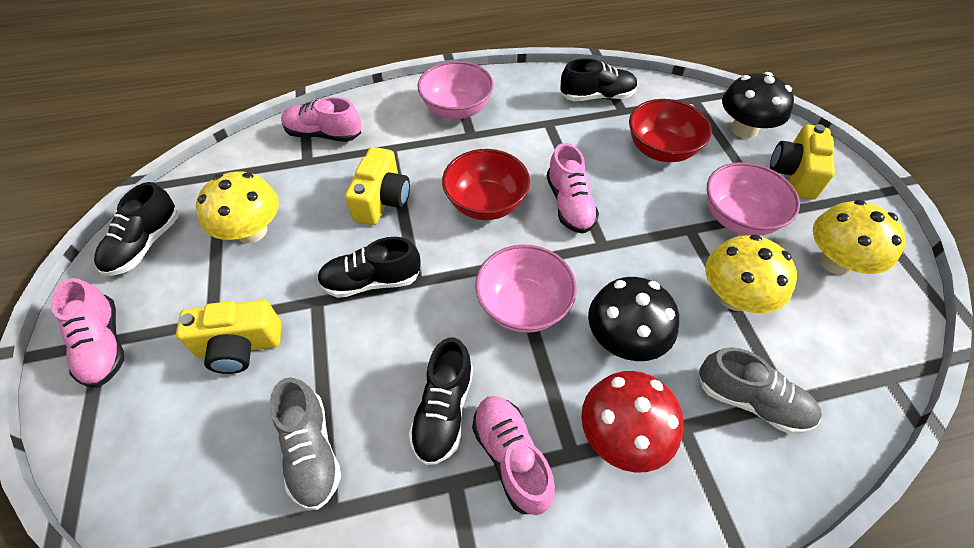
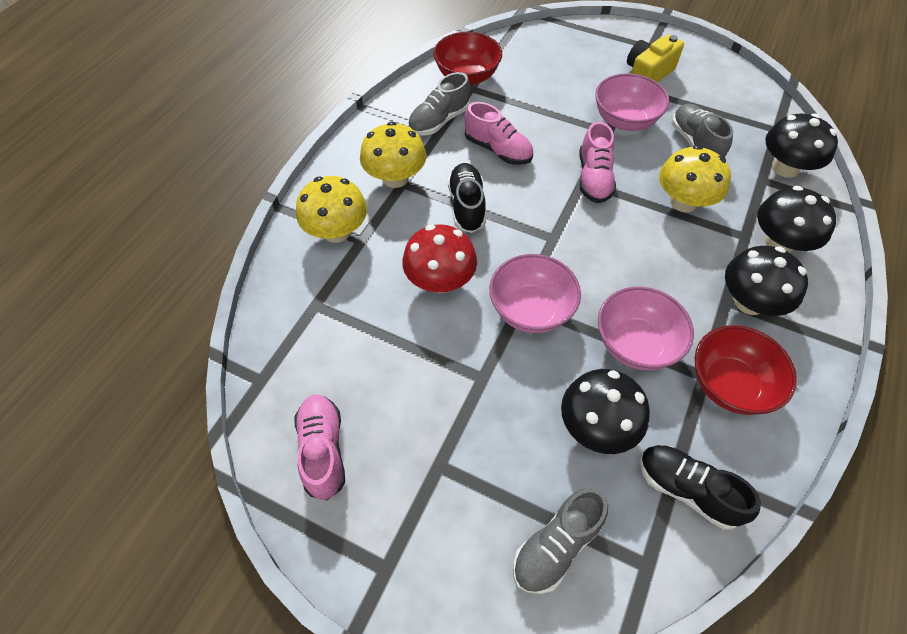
black mushroom: 2 -> 4
black shoe: 4 -> 2
grey shoe: 2 -> 3
pink shoe: 4 -> 3
yellow camera: 3 -> 1

